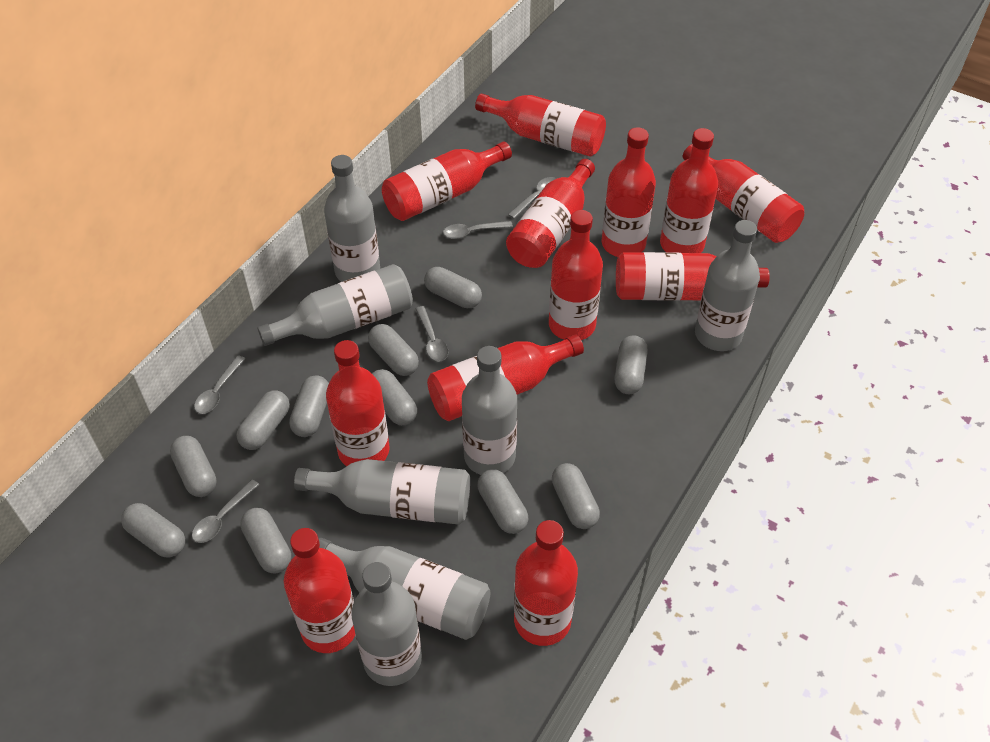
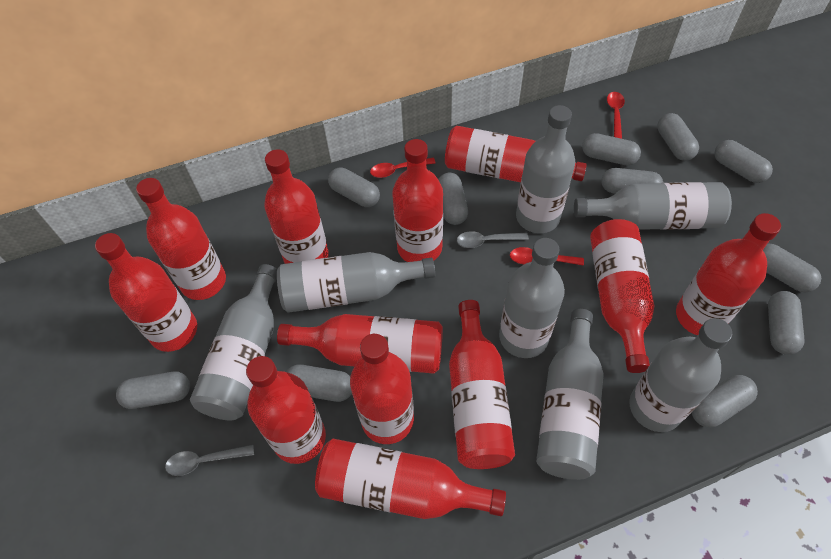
grey spoon: 5 -> 2
red spoon: 0 -> 3

